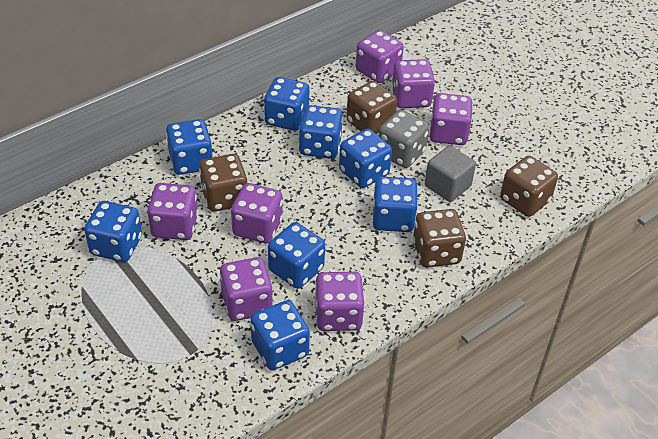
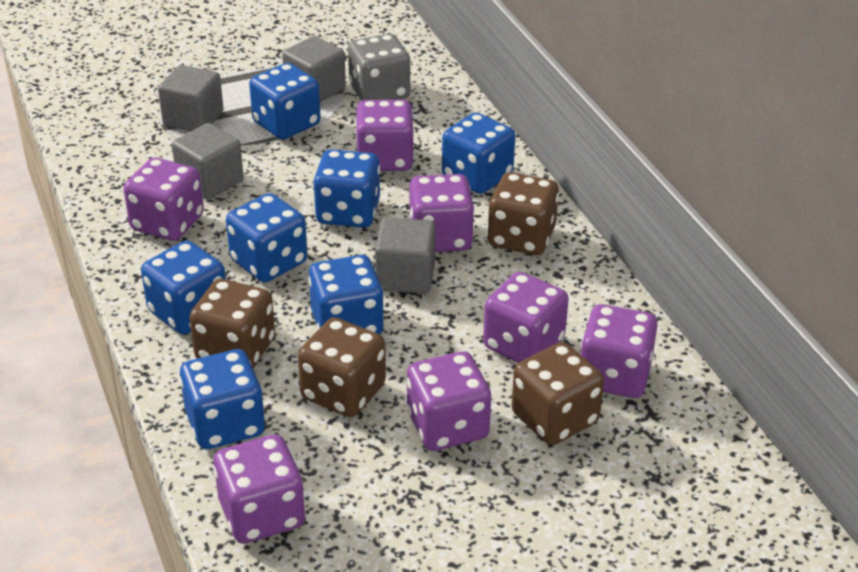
blue dice: 8 -> 7
grey cube: 1 -> 4

